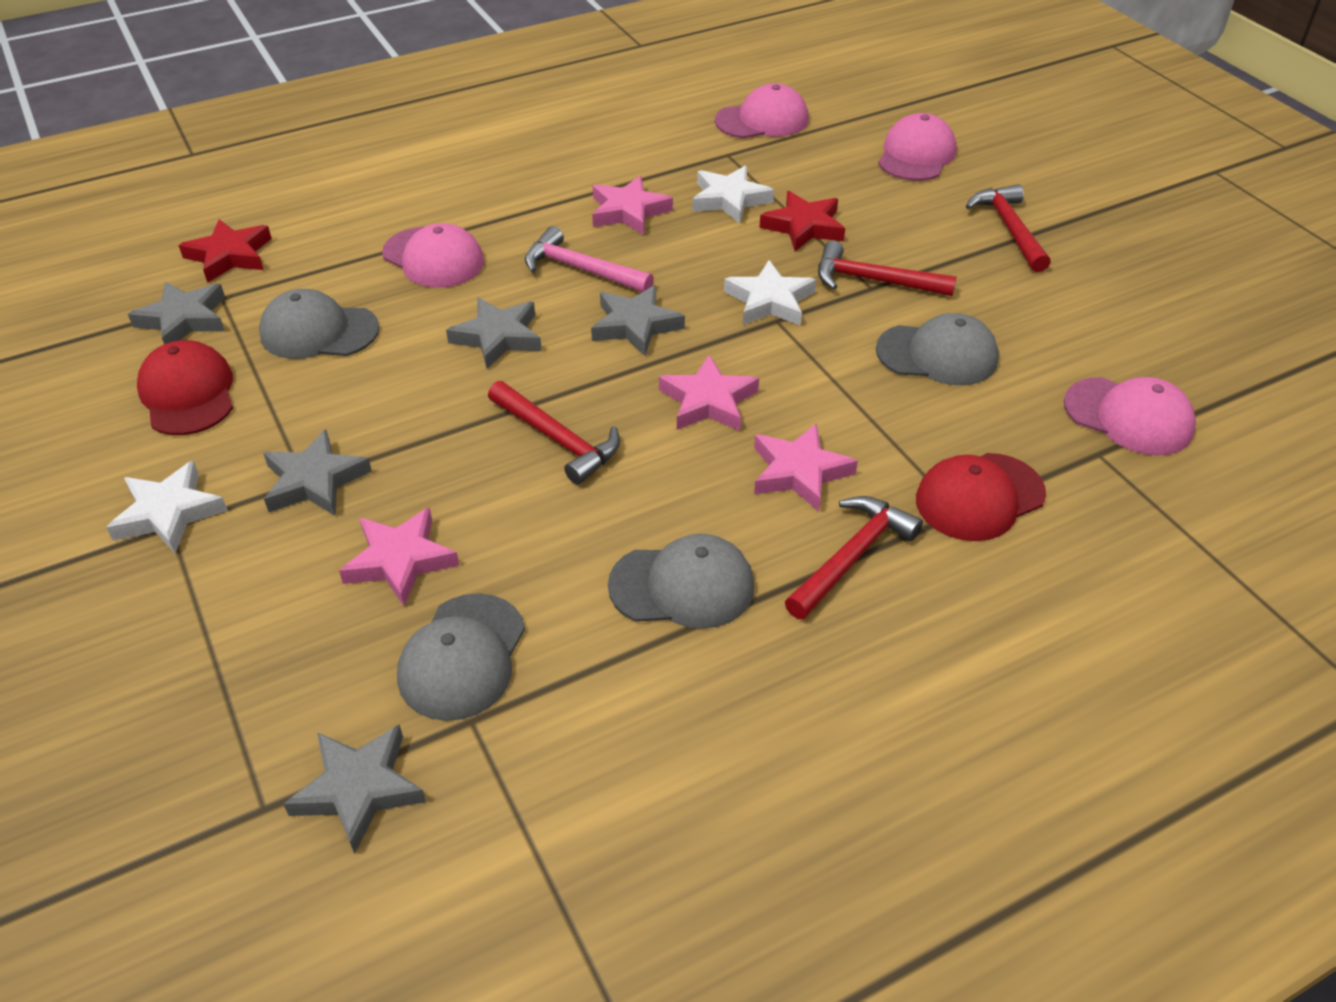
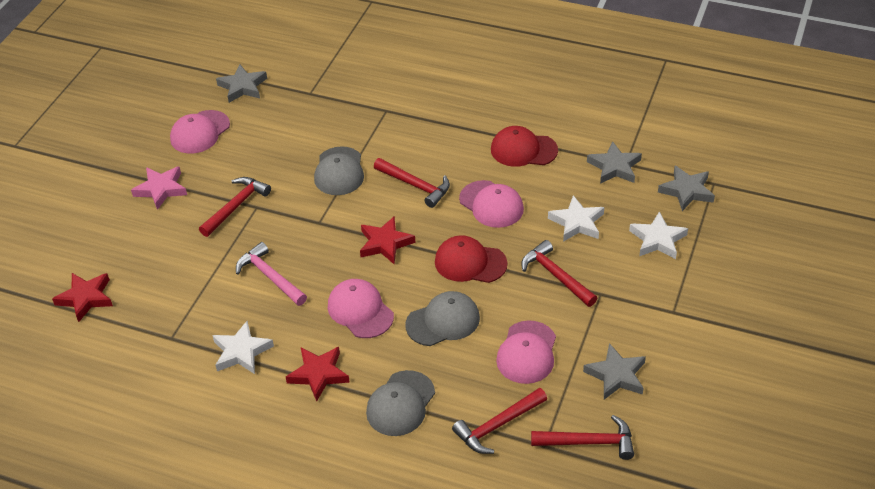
grey cap: 4 -> 3
grey star: 5 -> 4
pink star: 4 -> 1
red hammer: 4 -> 5
red star: 2 -> 3

